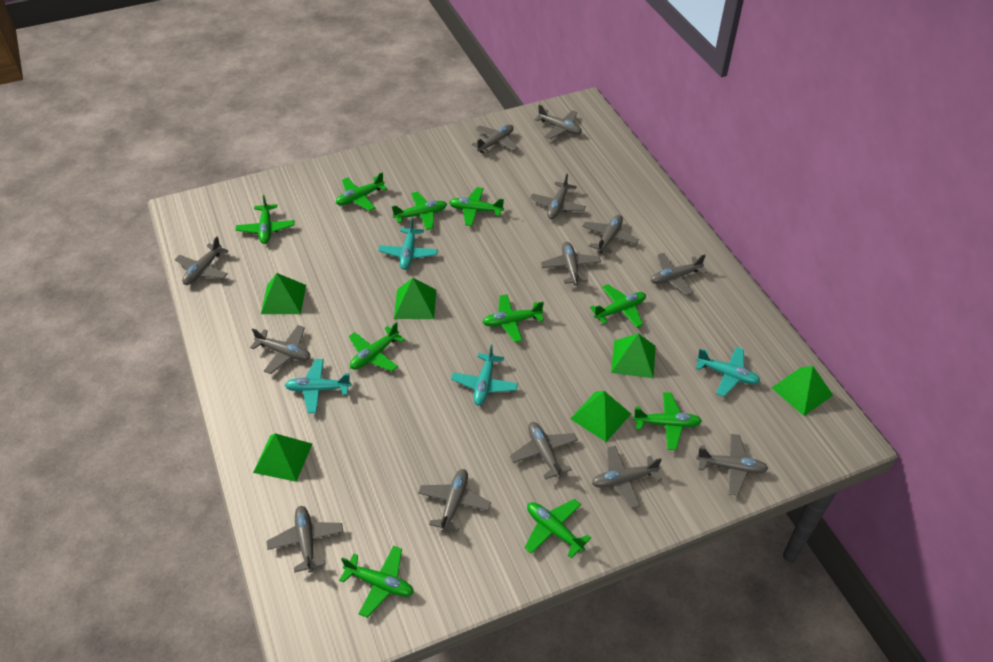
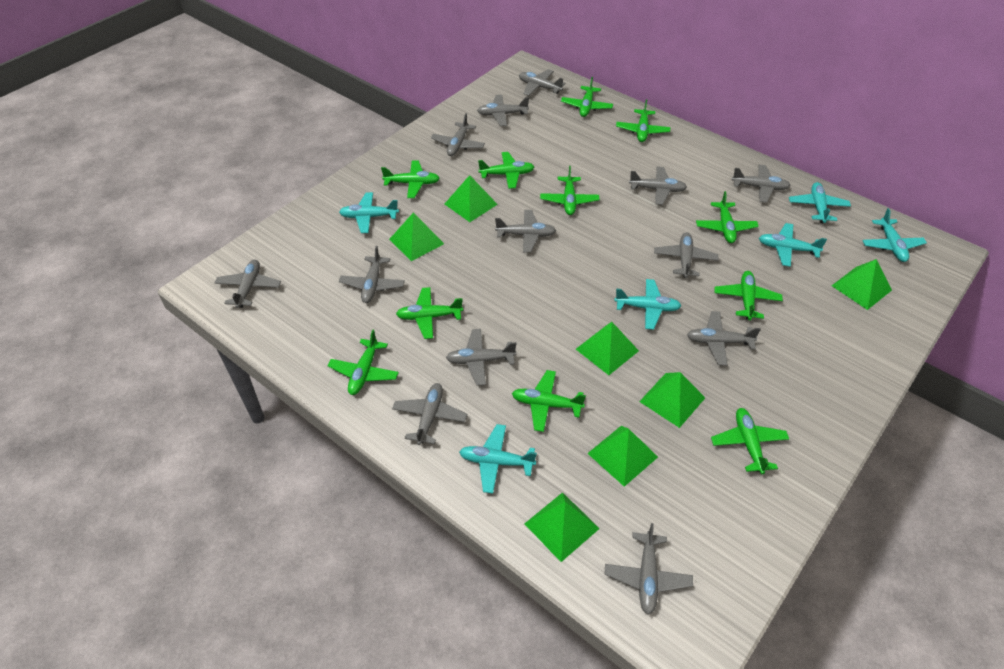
green plane: 10 -> 11
green pyramid: 6 -> 7
turquoise plane: 4 -> 6

